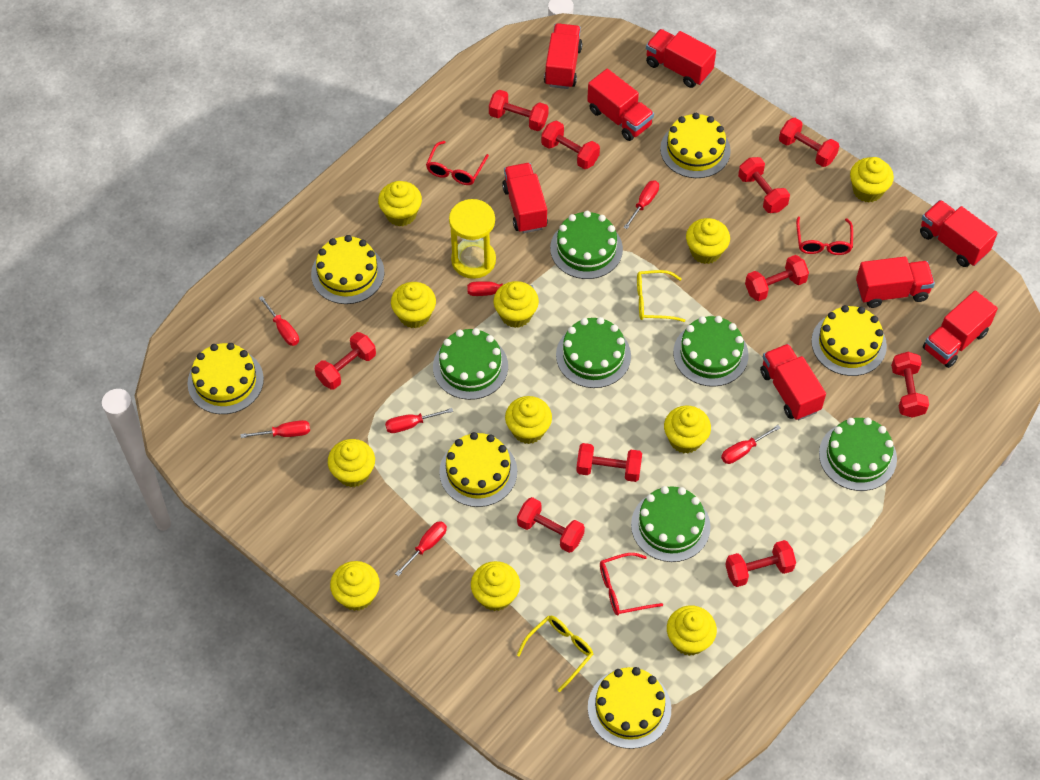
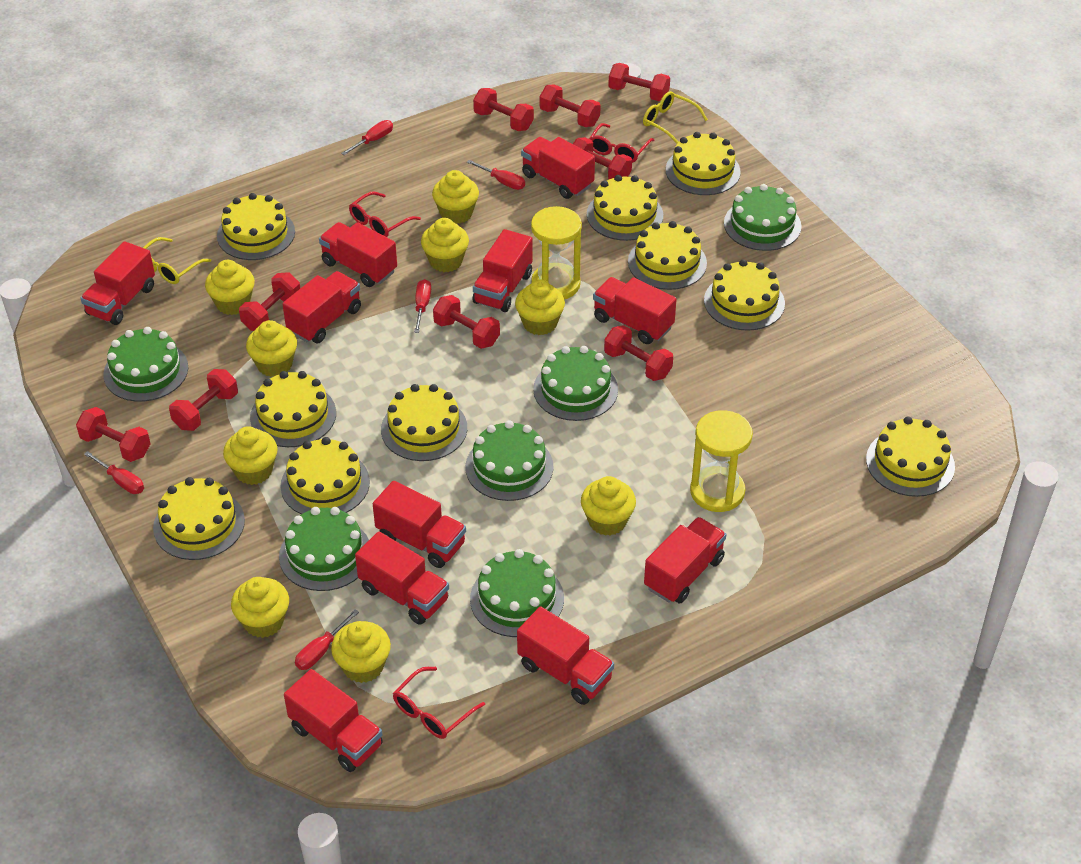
red dumbbell: 10 -> 9
red screwdriver: 7 -> 5
red truck: 8 -> 11
yellow cake: 6 -> 10
yellow cupcake: 11 -> 9
yellow hourglass: 1 -> 2

